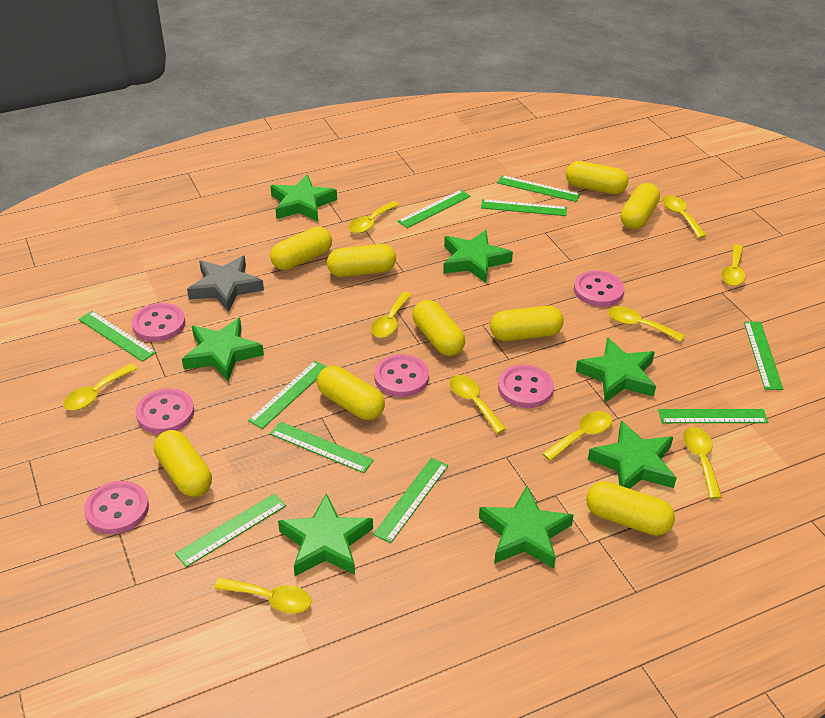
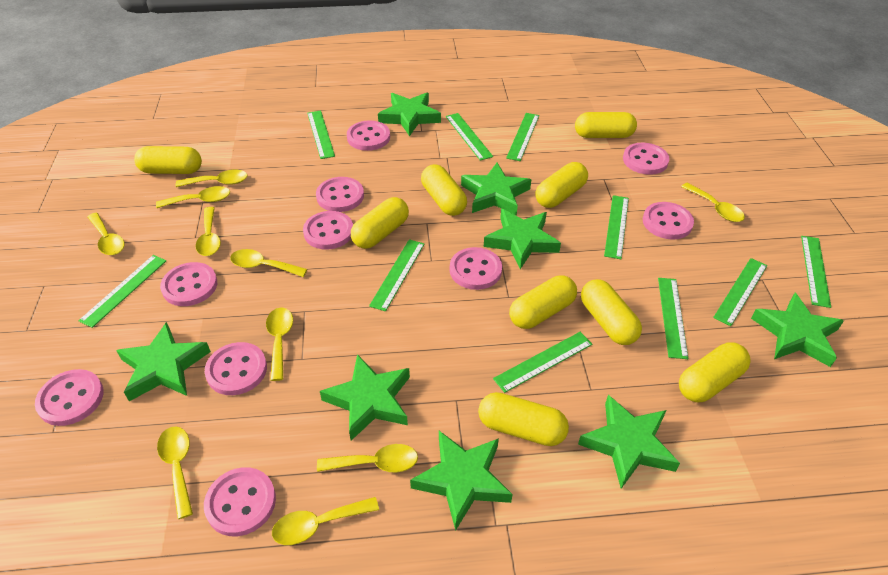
green star: 7 -> 8
grey star: 1 -> 0
pink button: 6 -> 10

